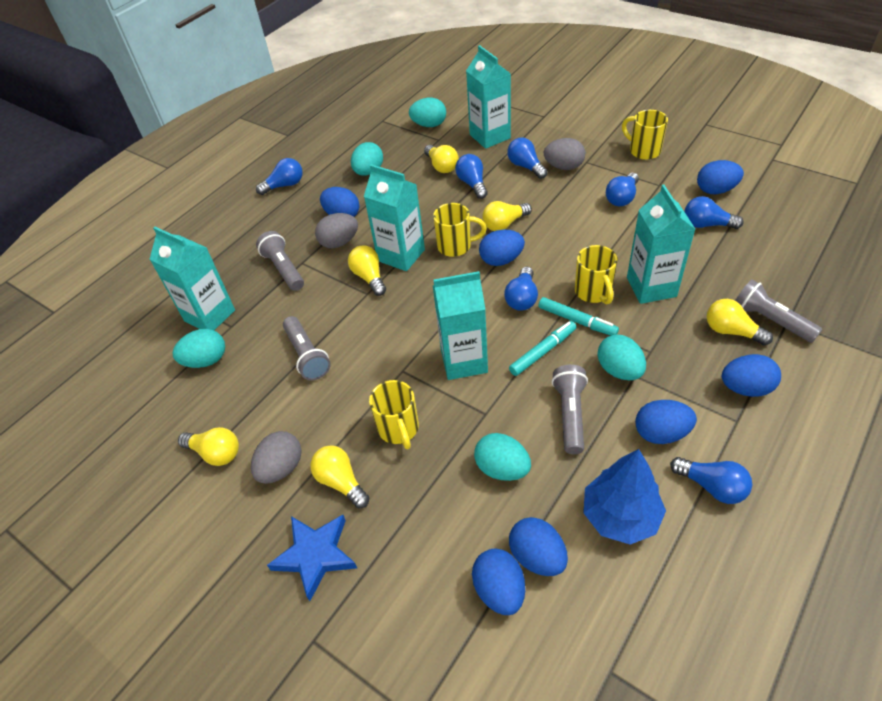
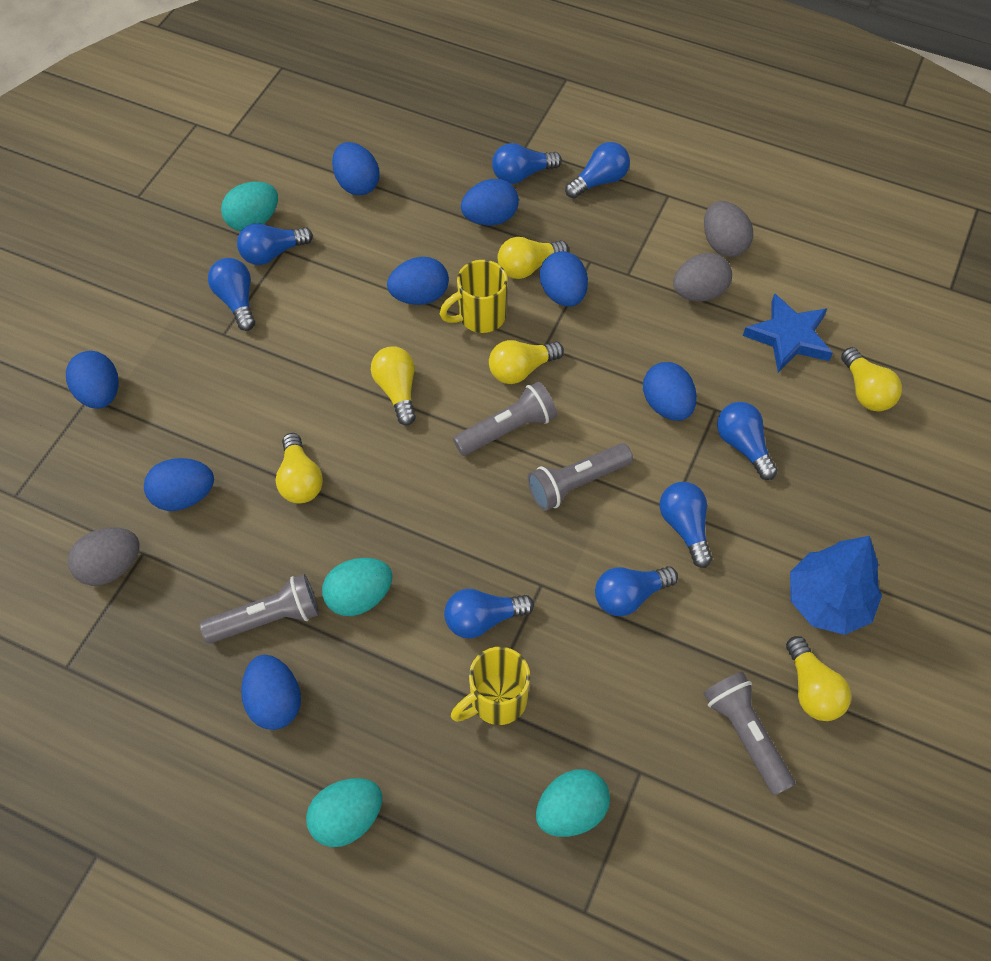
blue egg: 7 -> 8
blue light bulb: 7 -> 8
turquoise carton: 5 -> 0
turquoise egg: 5 -> 4
turquoise marker: 2 -> 0
yellow mug: 4 -> 2

